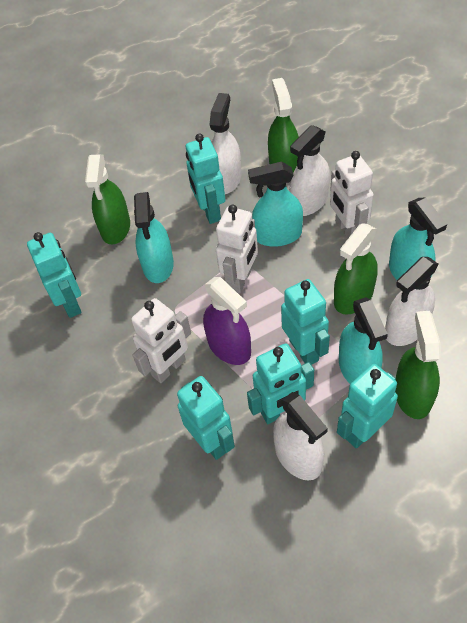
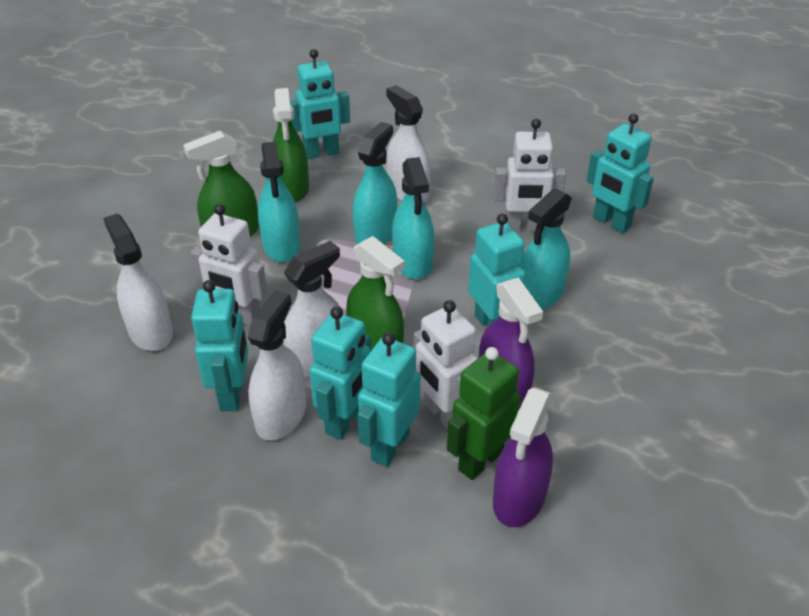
green robot: 0 -> 1
green spray bottle: 4 -> 3
purple spray bottle: 1 -> 2

